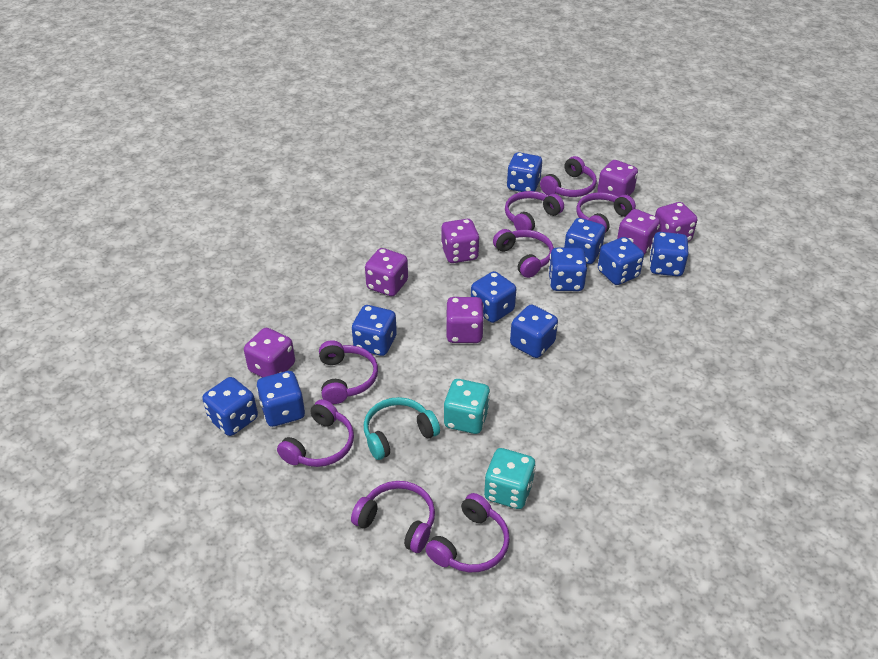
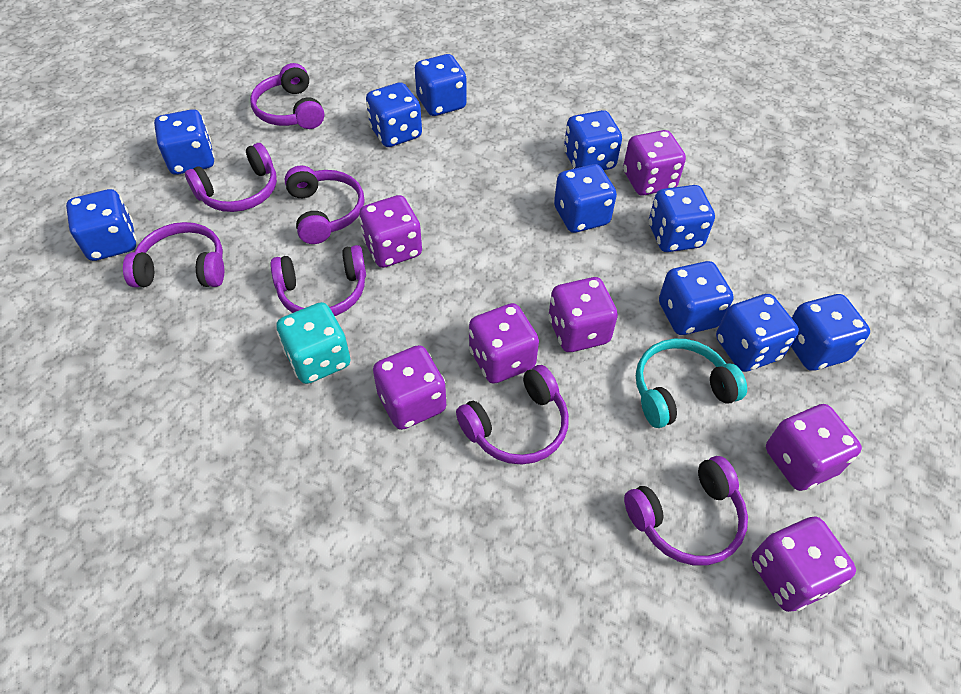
purple headphones: 8 -> 7
turquoise dice: 2 -> 1

